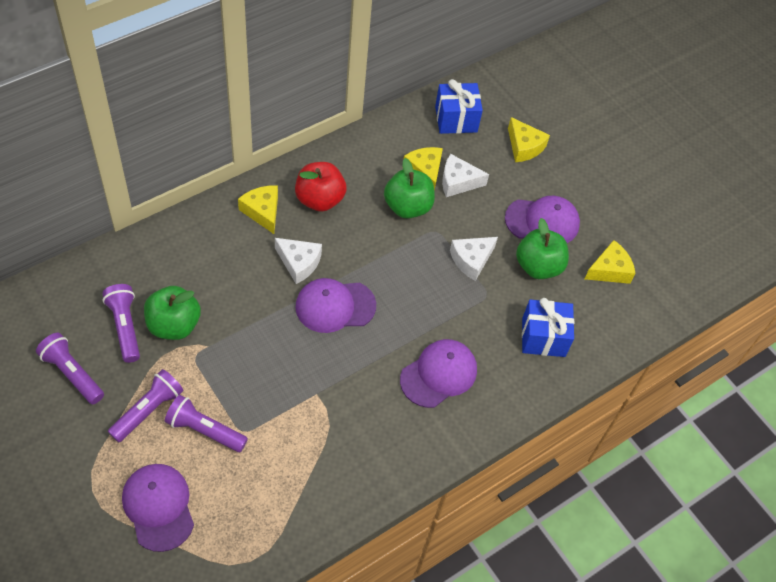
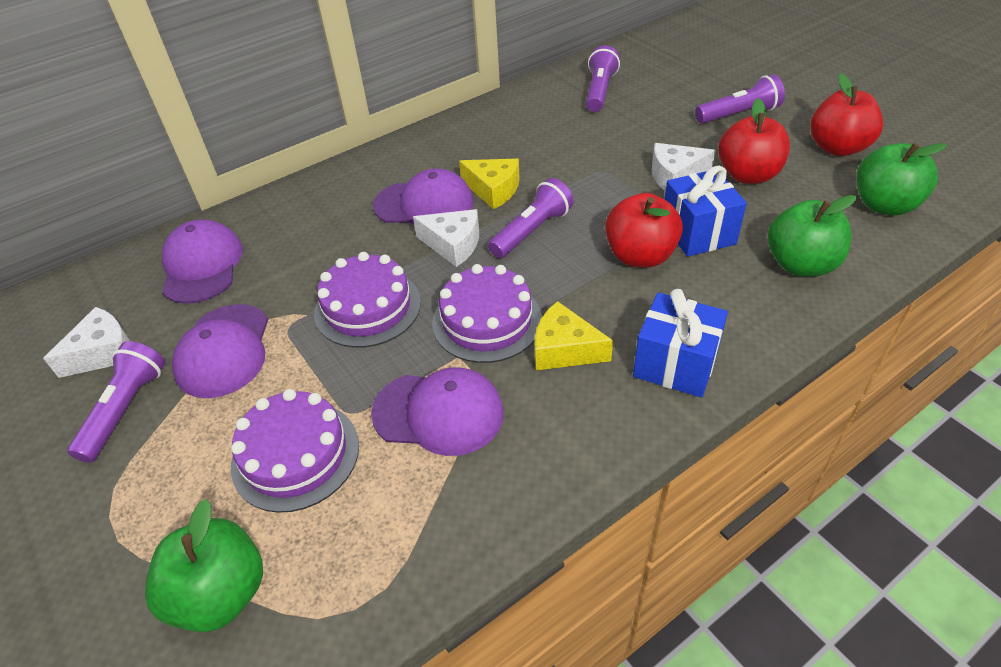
purple cake: 0 -> 3
red apple: 1 -> 3
yellow cheese: 4 -> 2

